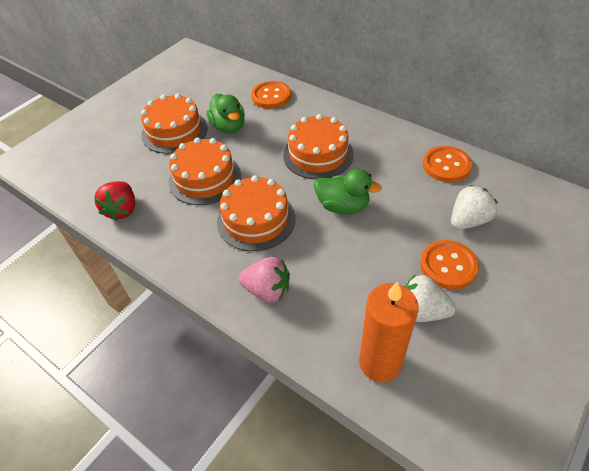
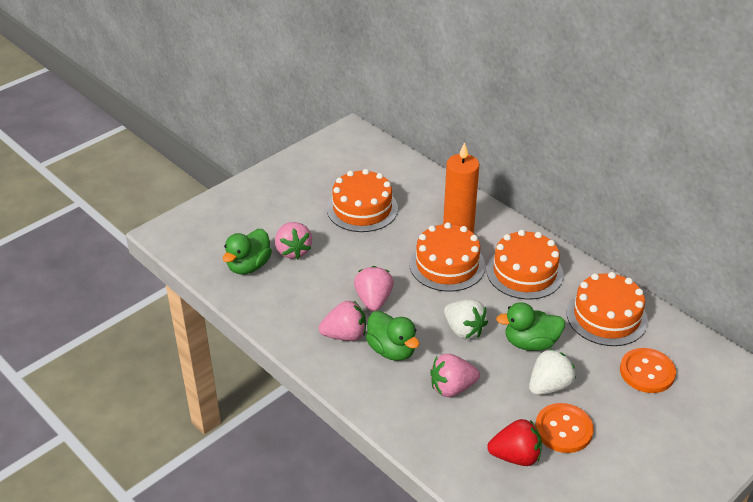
green duck: 2 -> 3
orange button: 3 -> 2
pink strawberry: 1 -> 4

